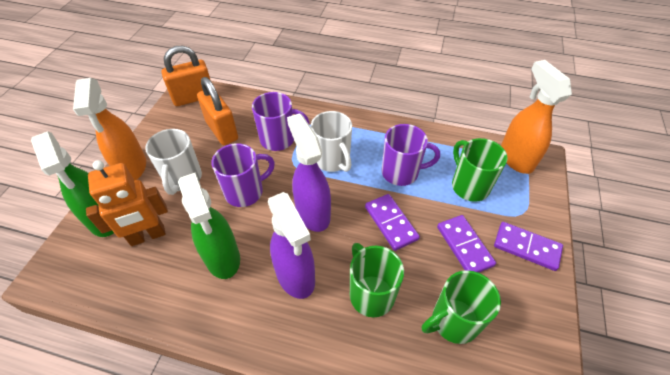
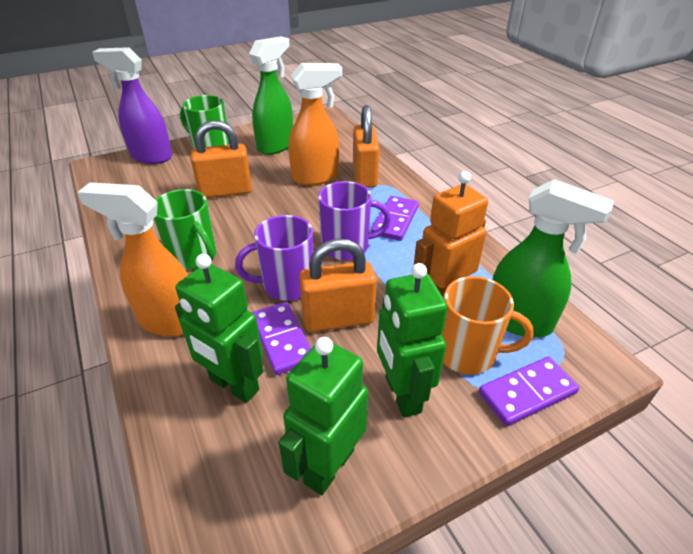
green mug: 3 -> 2
green robot: 0 -> 3
orange mug: 0 -> 1
orange padlock: 2 -> 3
purple mug: 3 -> 2
purple spray bottle: 2 -> 1
white mug: 2 -> 0

